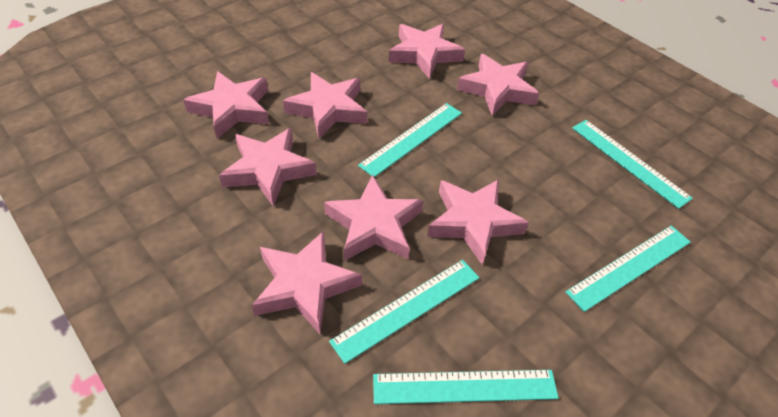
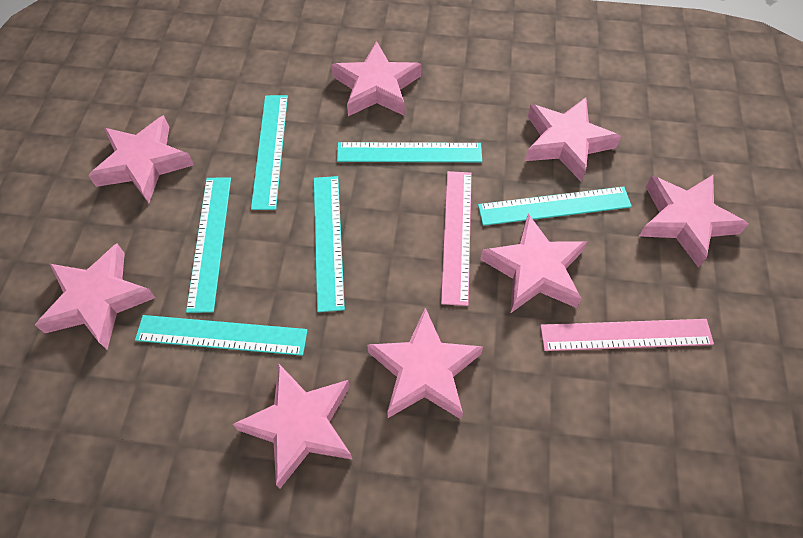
pink ruler: 0 -> 2
turquoise ruler: 5 -> 6

